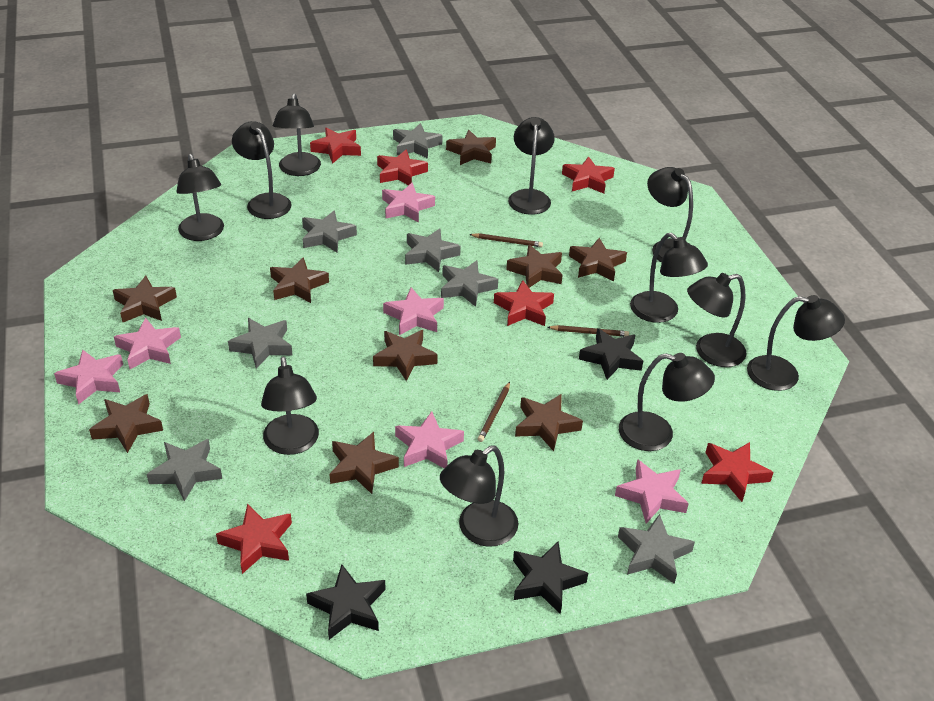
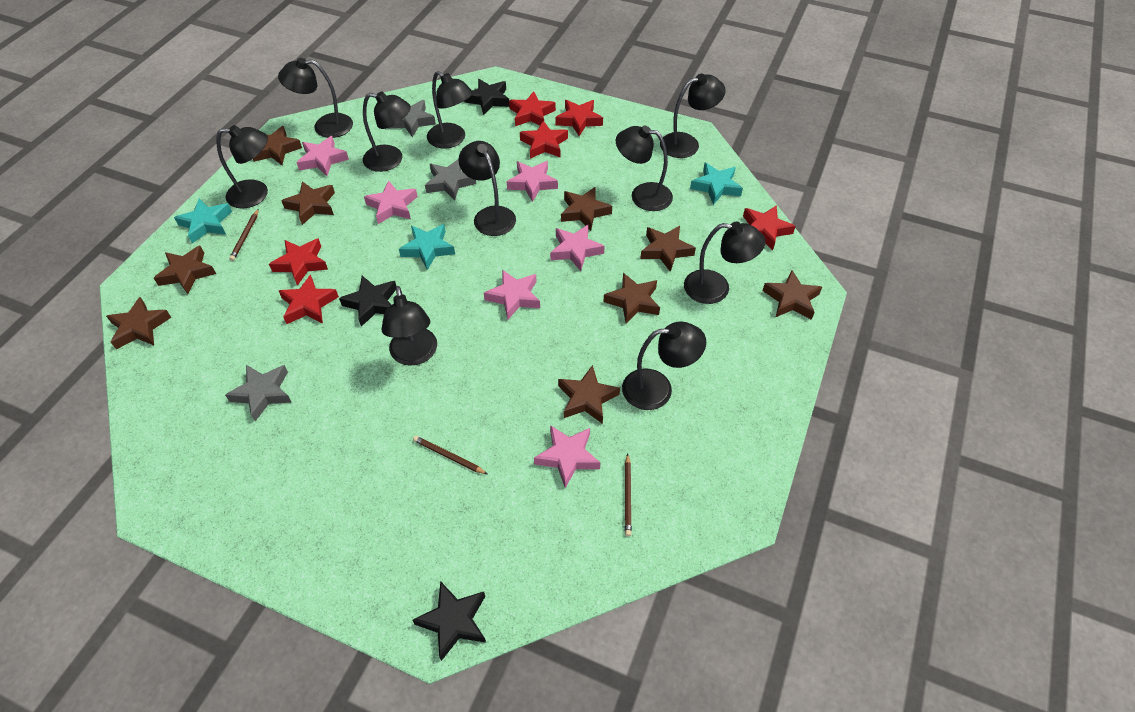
black lamp: 11 -> 10
grey star: 7 -> 3
turquoise star: 0 -> 3

